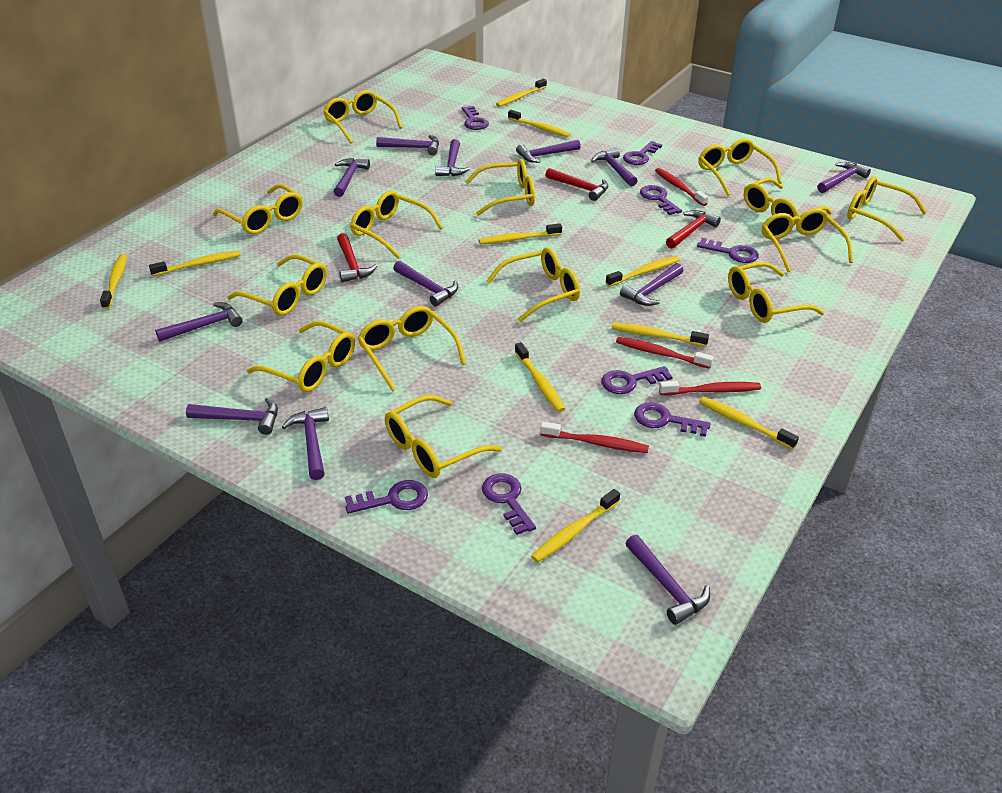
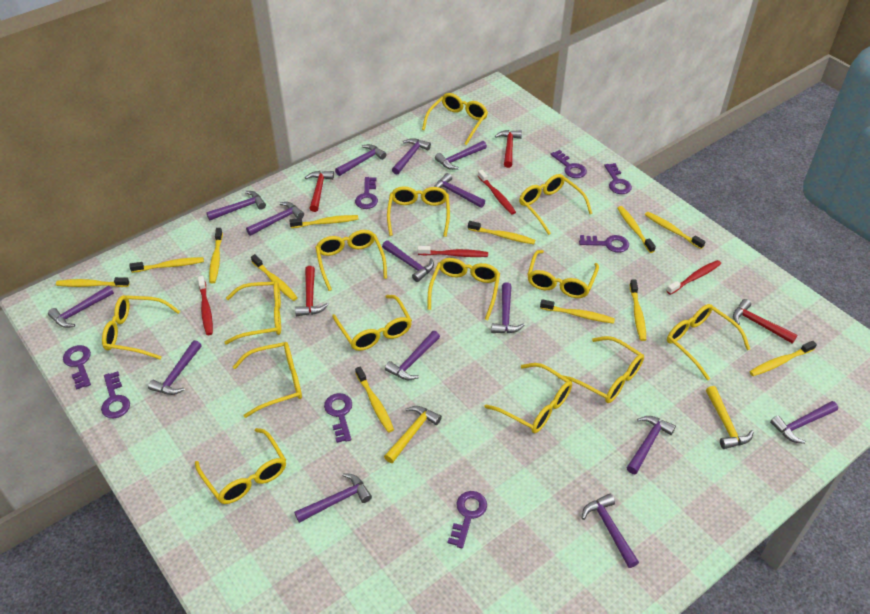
purple hammer: 12 -> 15
red hammer: 3 -> 4
yellow hammer: 0 -> 2
yellow toothbrush: 10 -> 12

